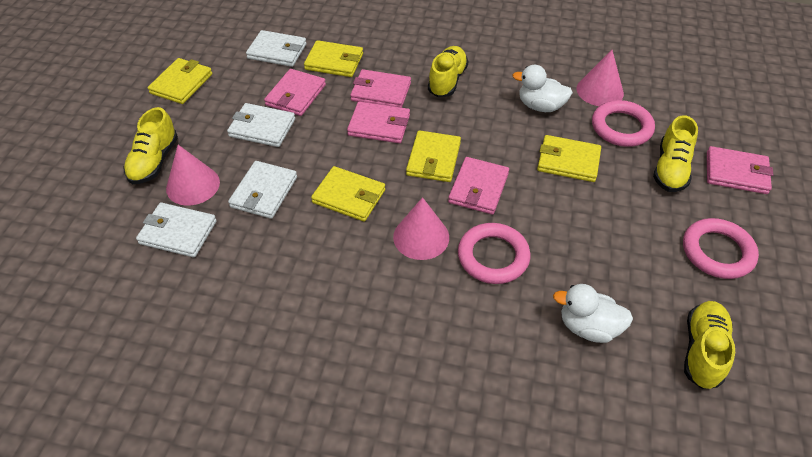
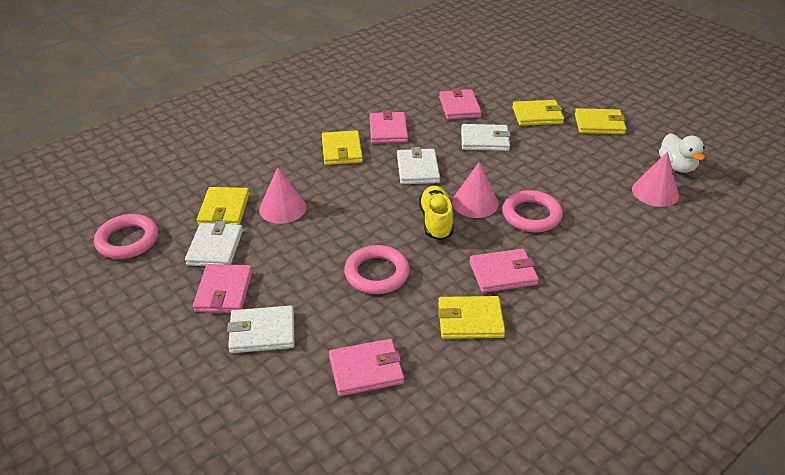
white duck: 2 -> 1
yellow shoe: 4 -> 1

